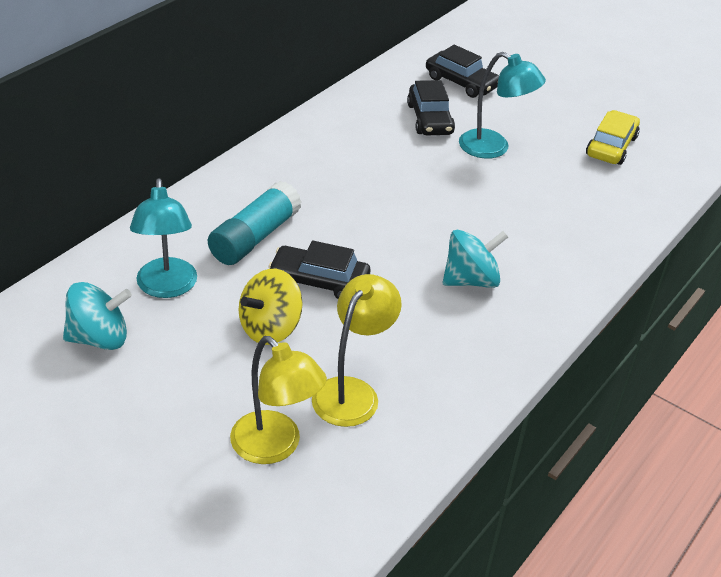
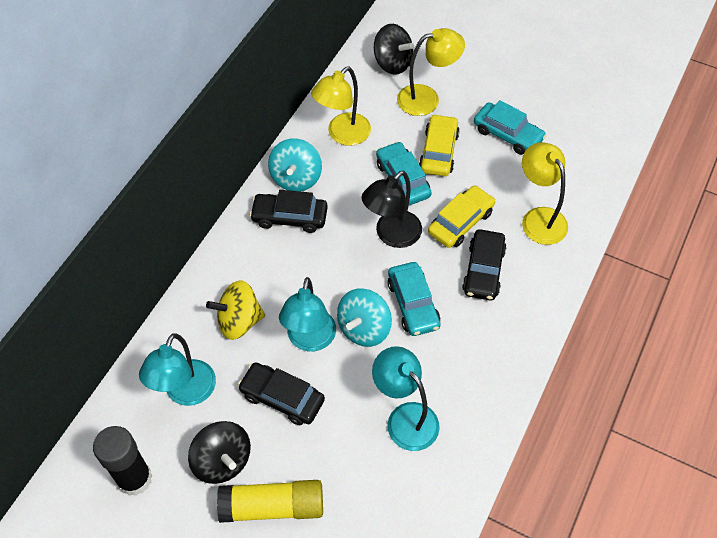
black glue stick: 0 -> 1
black lamp: 0 -> 1
black spinning top: 0 -> 2
turquoise car: 0 -> 3
turquoise glue stick: 1 -> 0
turquoise lamp: 2 -> 3
yellow car: 1 -> 2
yellow glue stick: 0 -> 1
yellow lamp: 2 -> 3

